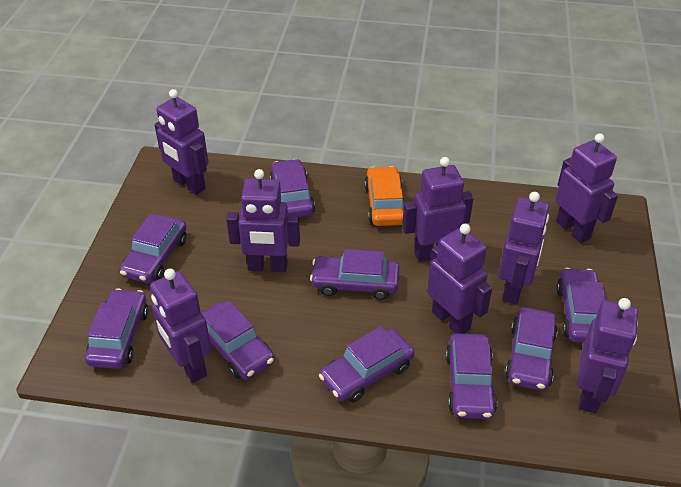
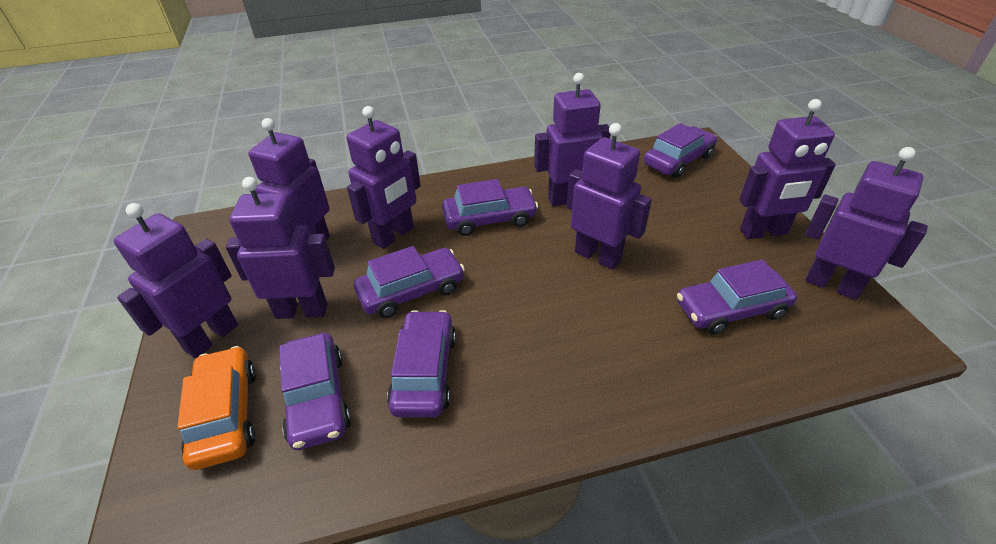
purple car: 9 -> 6

